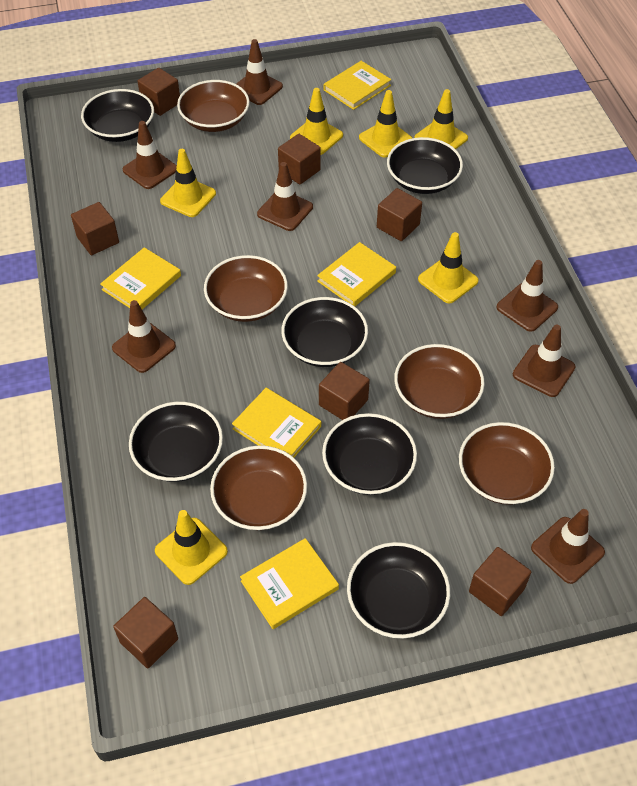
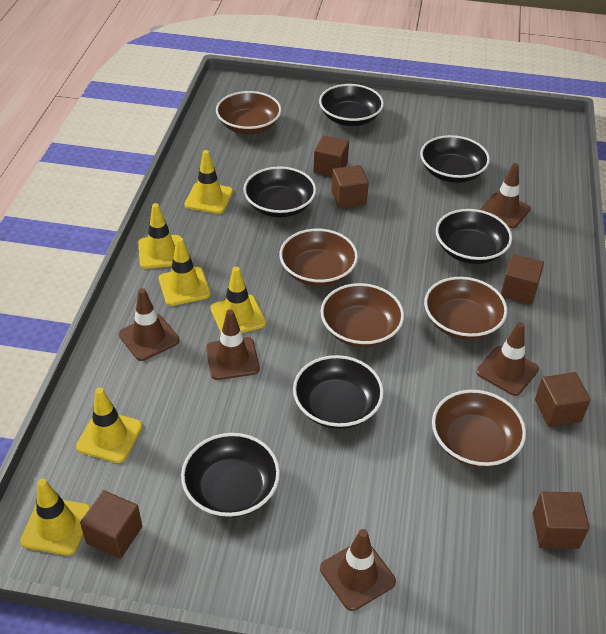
brown cube: 7 -> 6
brown traffic cone: 7 -> 5
yellow book: 5 -> 0

